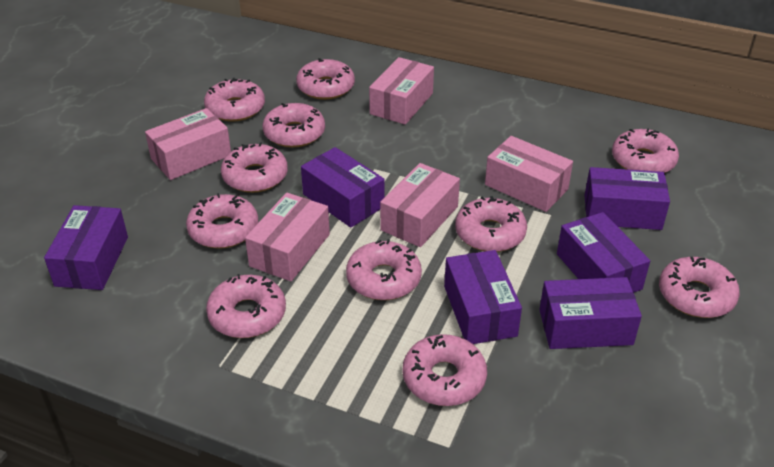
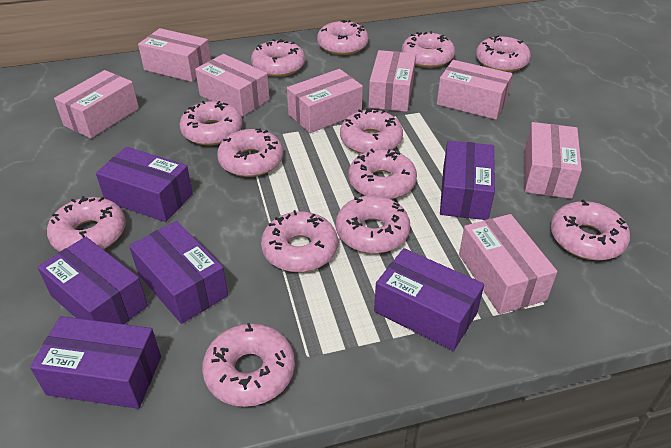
pink box: 5 -> 8
pink donut: 11 -> 13

